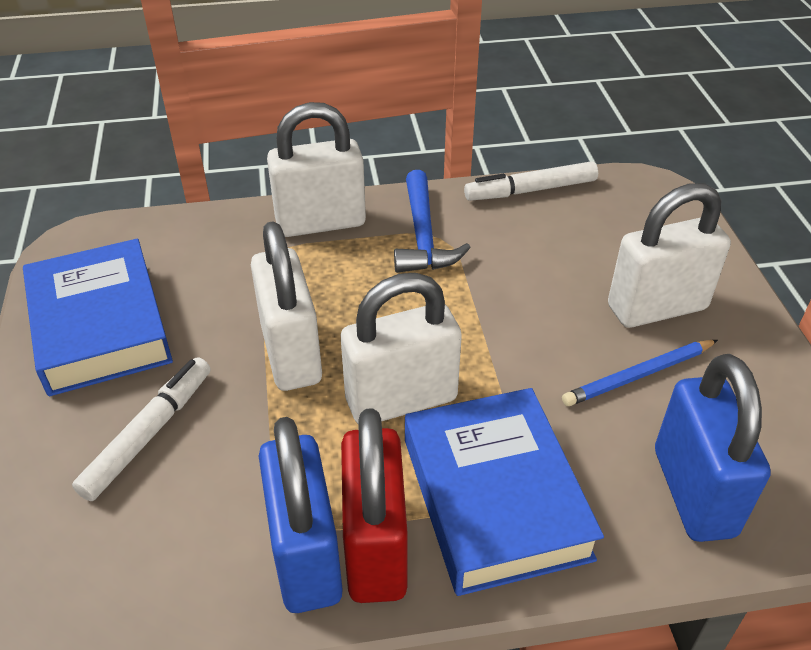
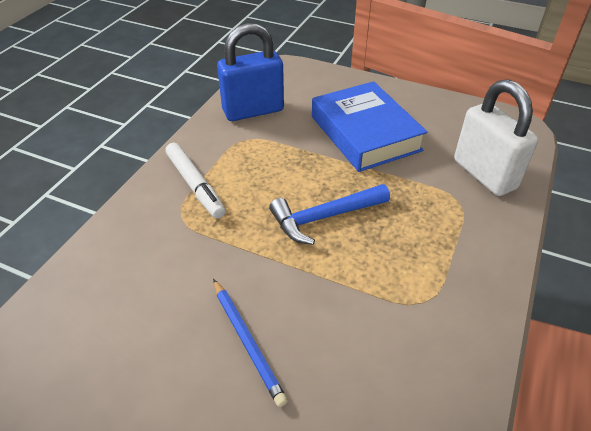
blue book: 2 -> 1
blue padlock: 2 -> 1
red padlock: 1 -> 0
white marker: 2 -> 1
white padlock: 4 -> 1

